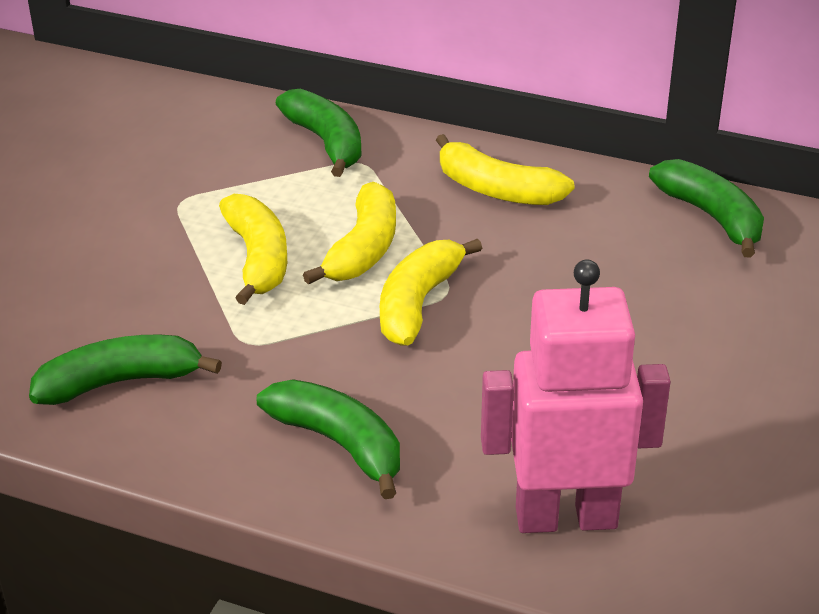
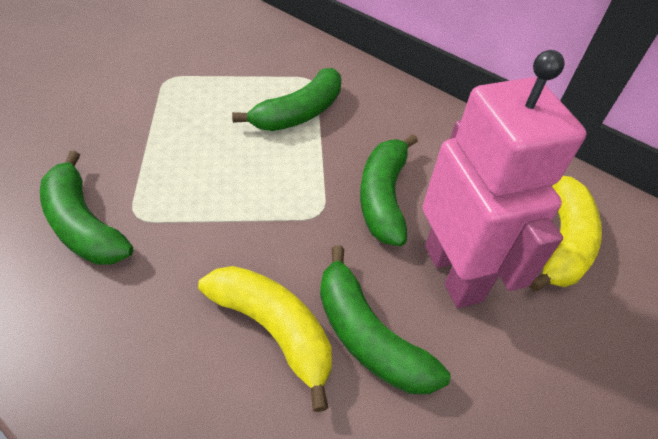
yellow banana: 4 -> 2

